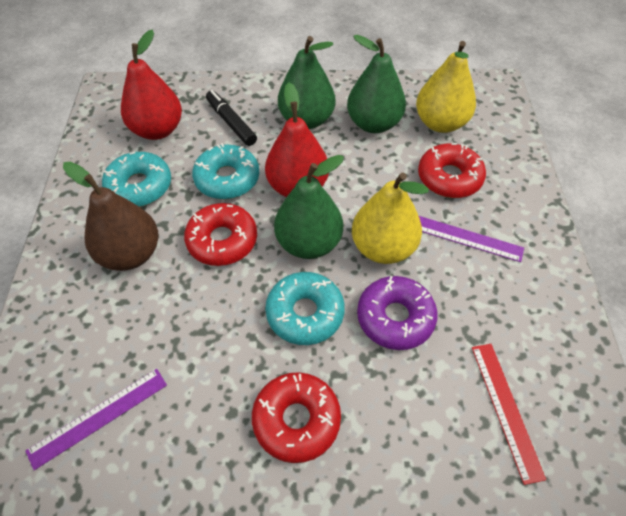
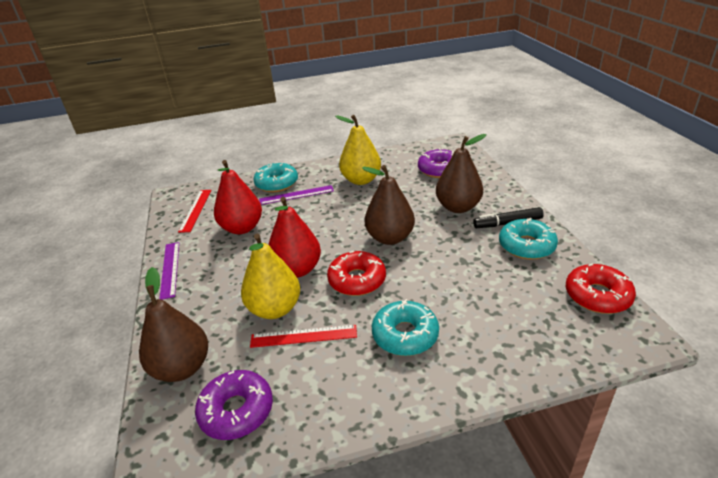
brown pear: 1 -> 3
green pear: 3 -> 0
purple donut: 1 -> 2
red donut: 3 -> 2
red ruler: 1 -> 2

